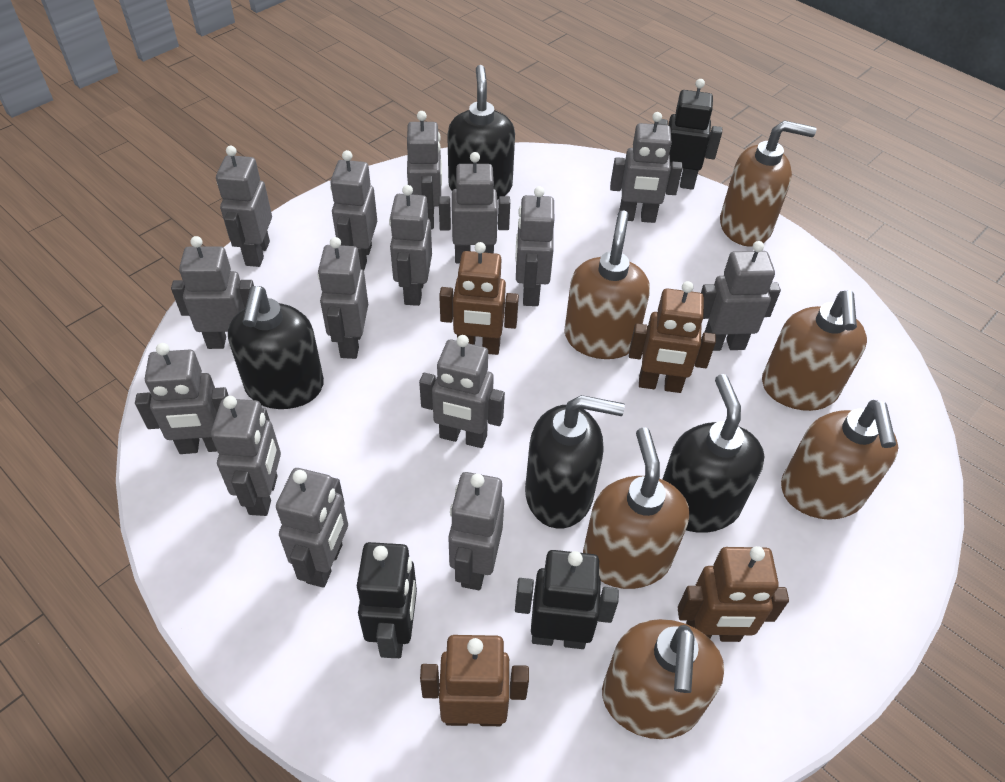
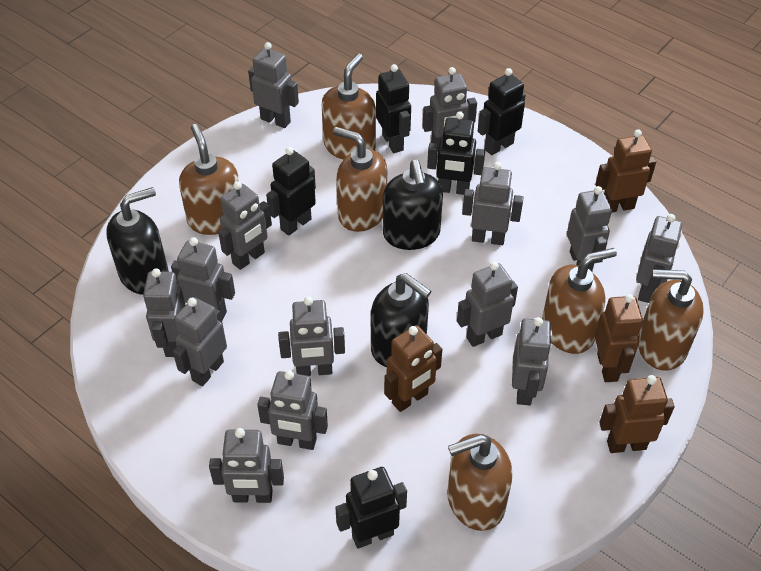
black robot: 3 -> 5
black soap dispenser: 4 -> 3
grey robot: 15 -> 14

